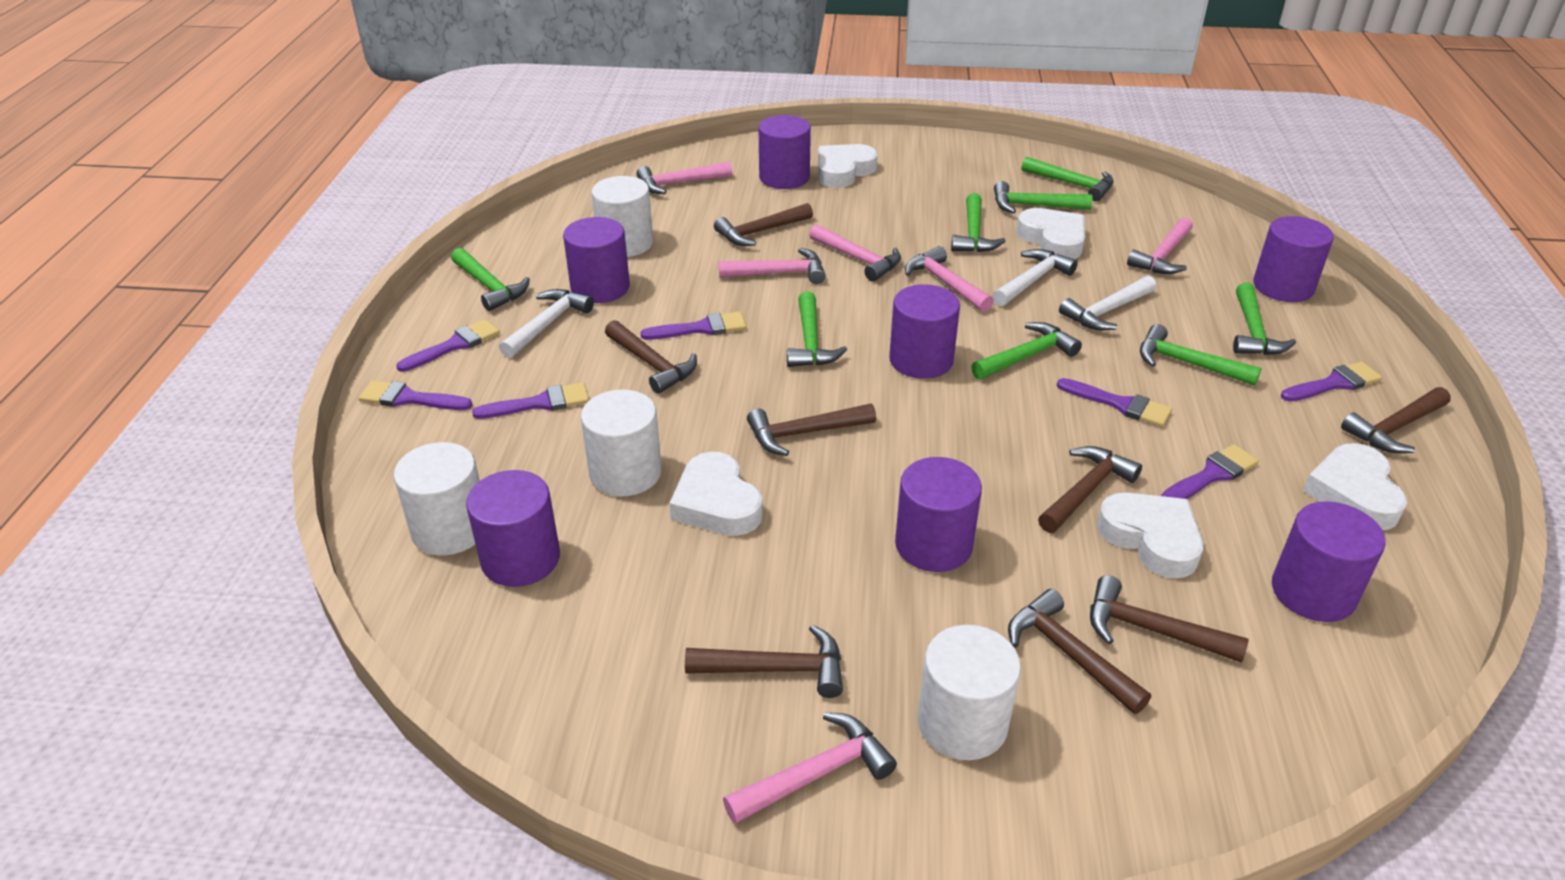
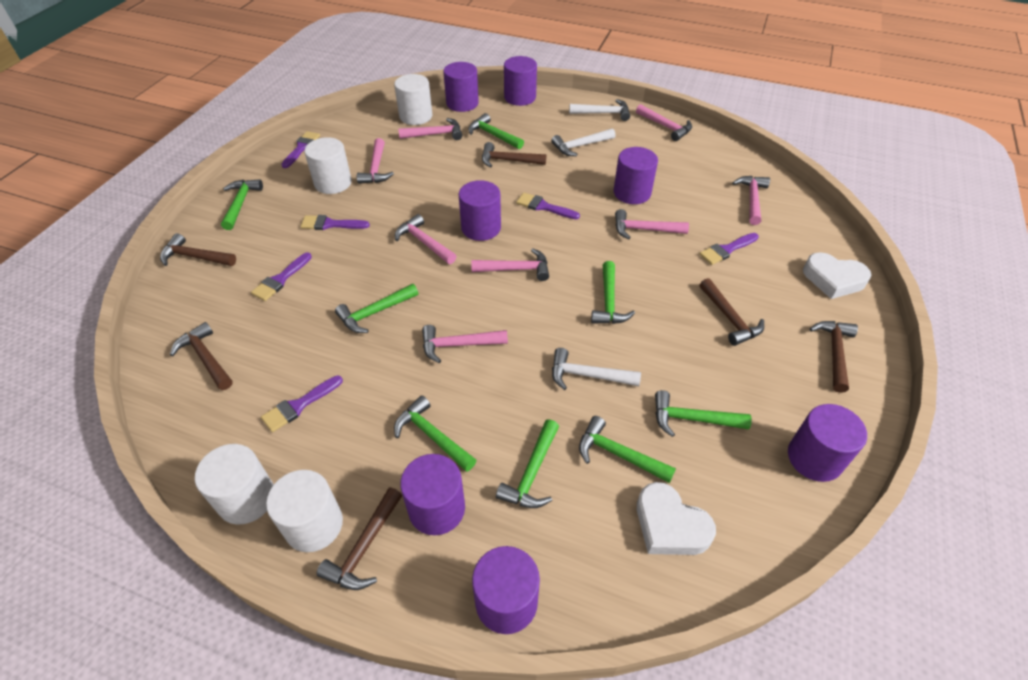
brown hammer: 8 -> 6
pink hammer: 6 -> 8
purple brush: 7 -> 6
white heart: 5 -> 2

